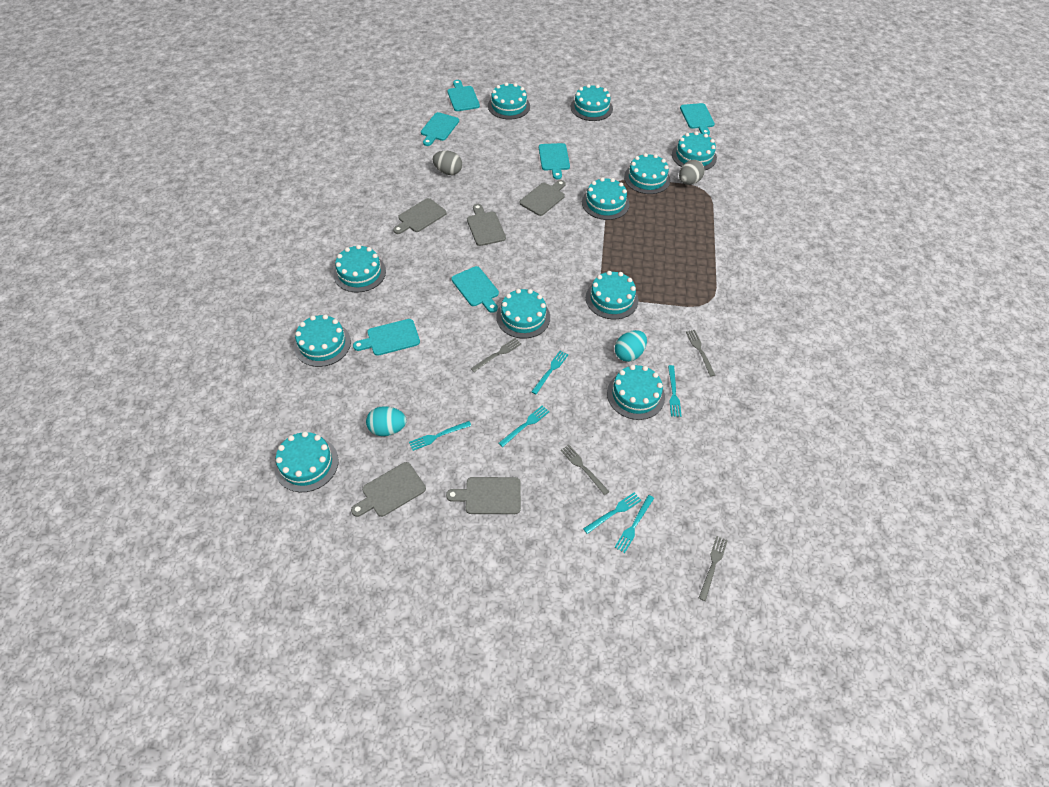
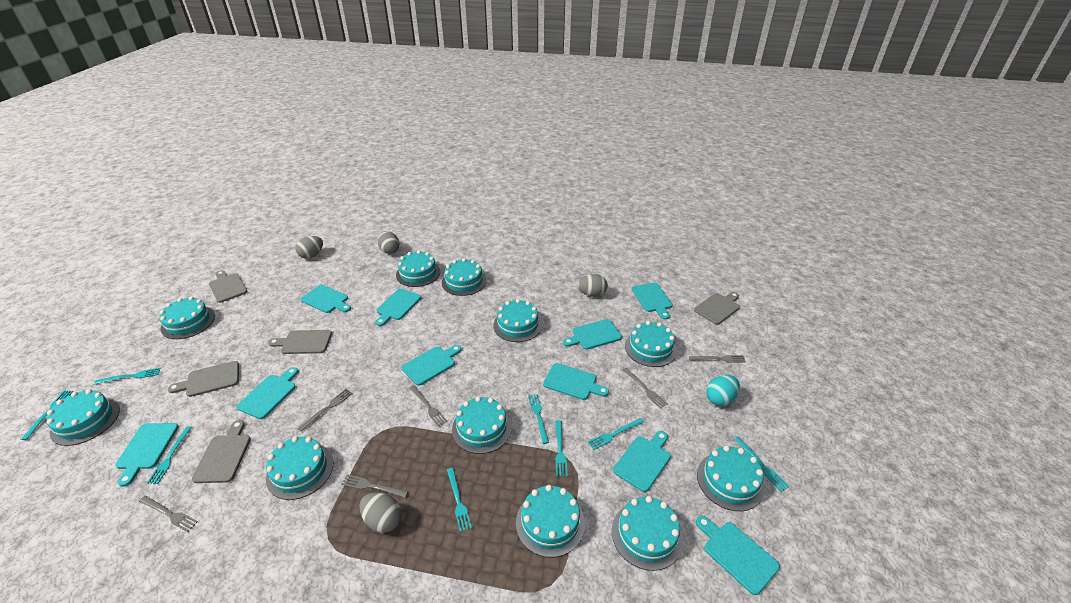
grey egg: 2 -> 4
grey fork: 4 -> 6
turquoise cutting board: 6 -> 10
turquoise egg: 2 -> 1
turquoise fork: 6 -> 8

